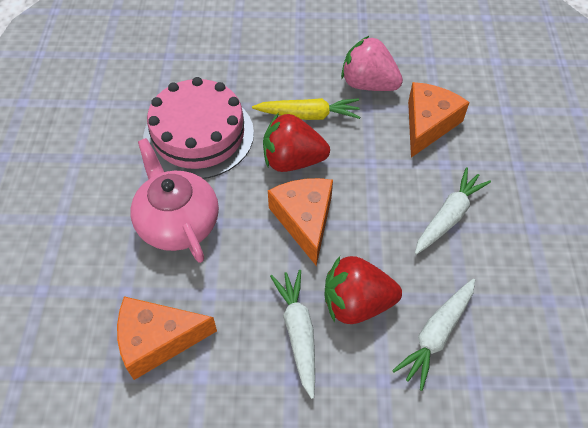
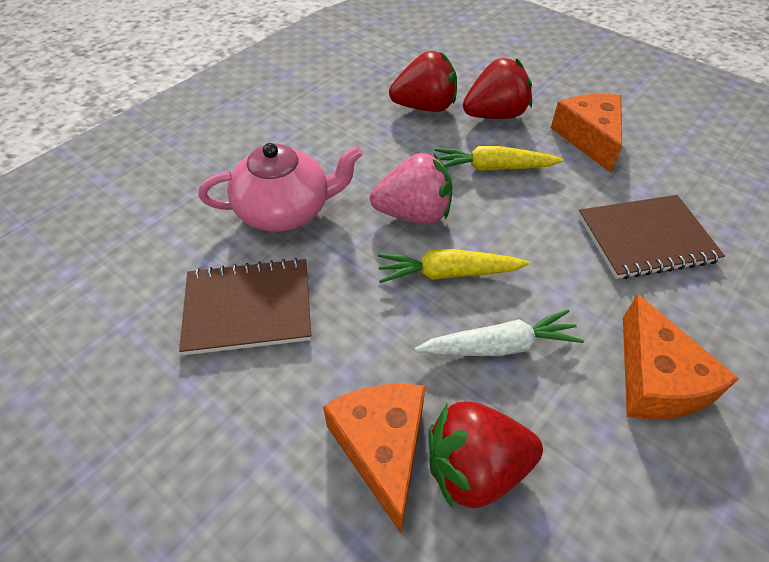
brown notebook: 0 -> 2
pink cake: 1 -> 0
red strawberry: 2 -> 3
white carrot: 3 -> 1
yellow carrot: 1 -> 2

